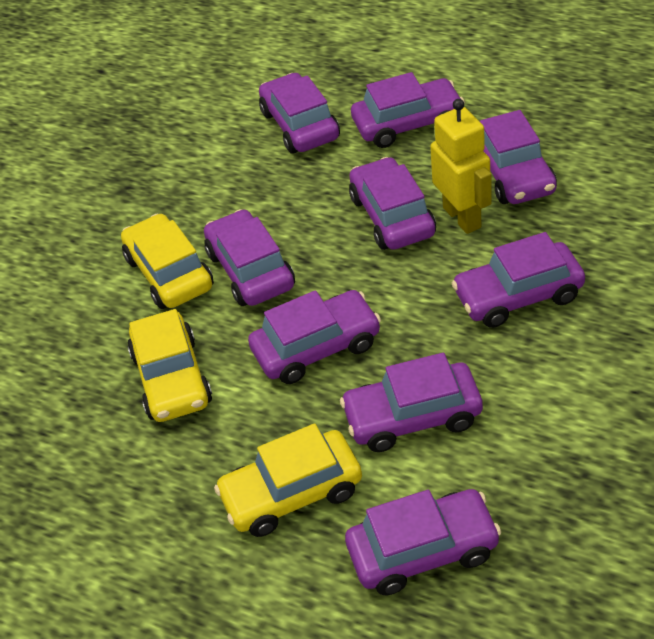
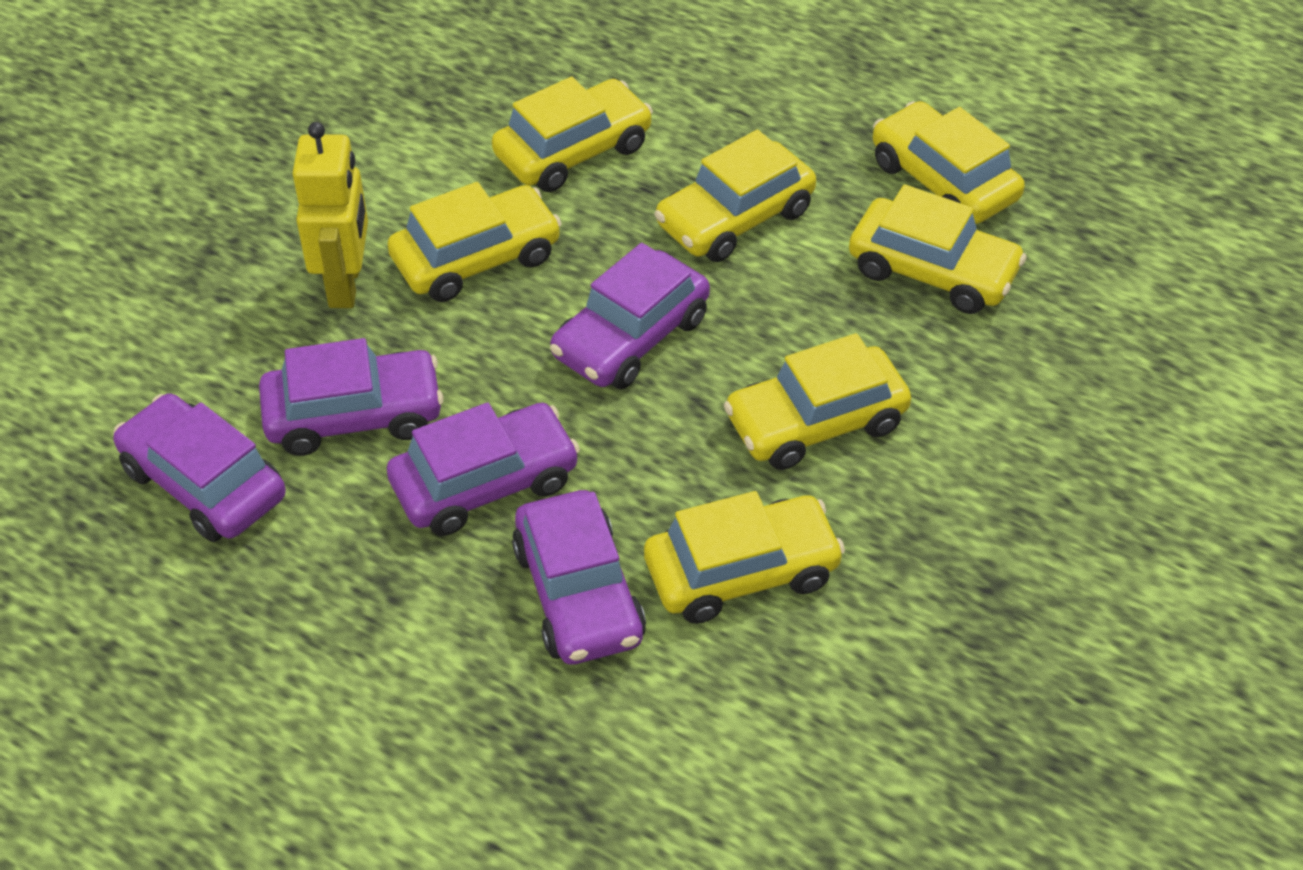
purple car: 9 -> 5
yellow car: 3 -> 7

